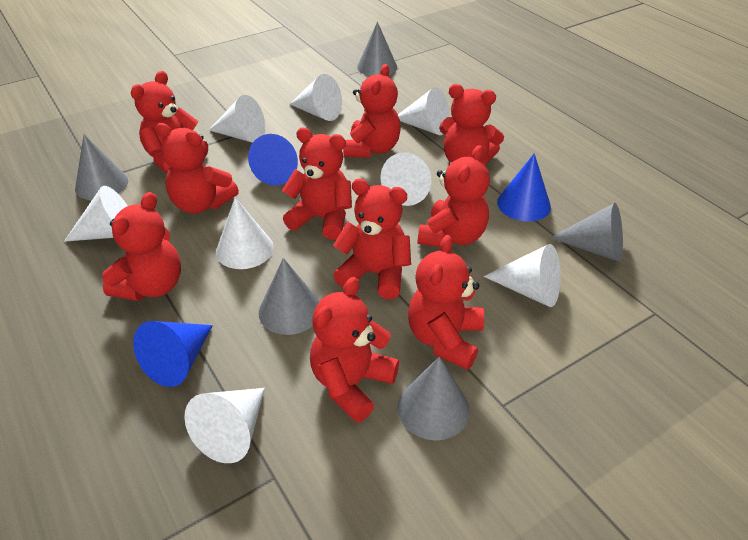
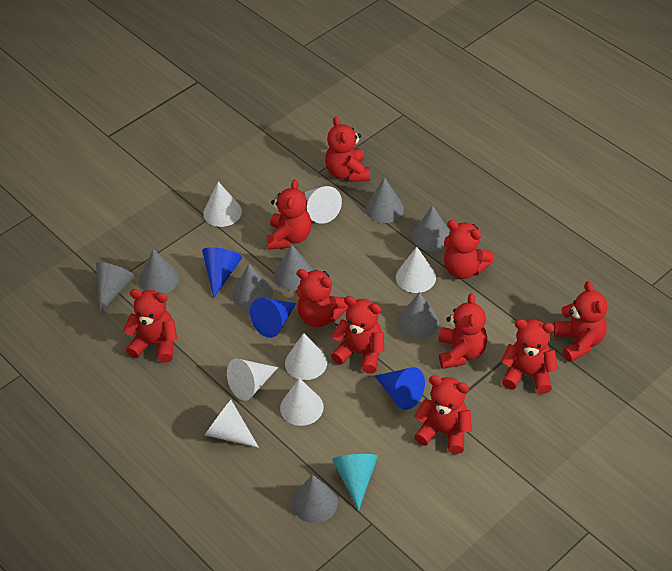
grey cone: 5 -> 8
turquoise cone: 0 -> 1
white cone: 8 -> 7

